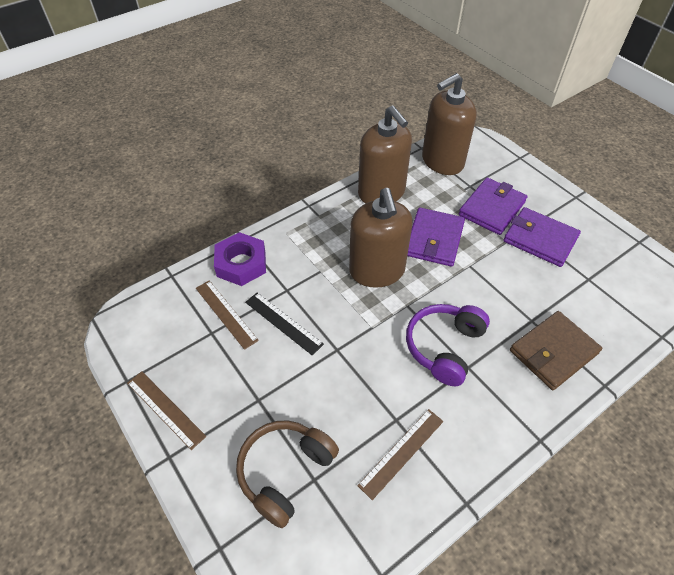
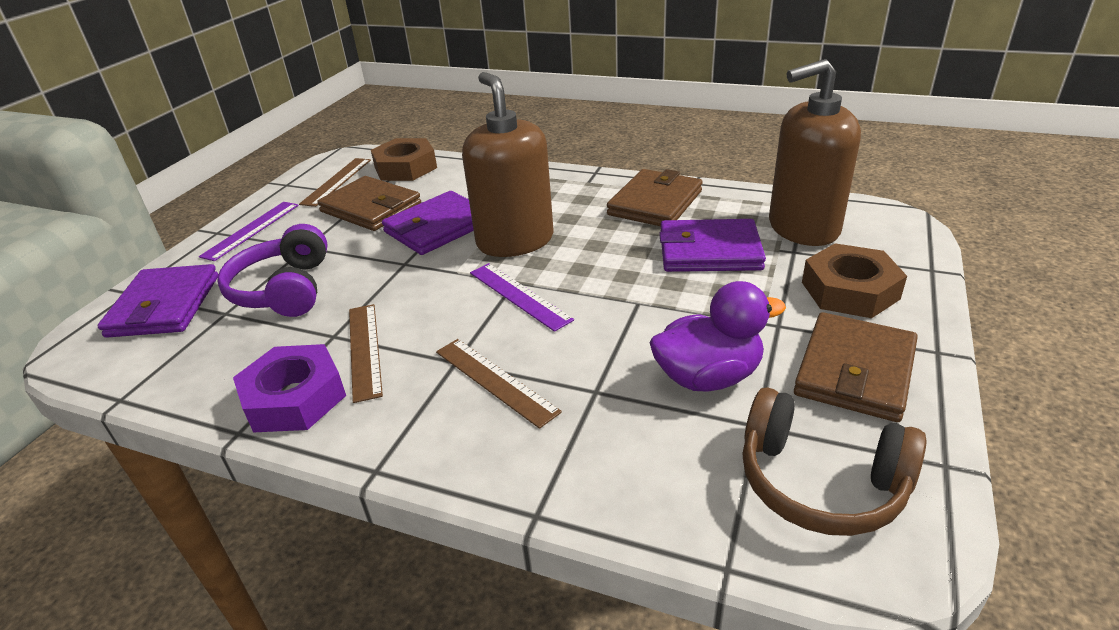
black ruler: 1 -> 0
brown nut: 0 -> 2
brown soap dispenser: 3 -> 2
brown wallet: 1 -> 3
purple duck: 0 -> 1
purple ruler: 0 -> 2

